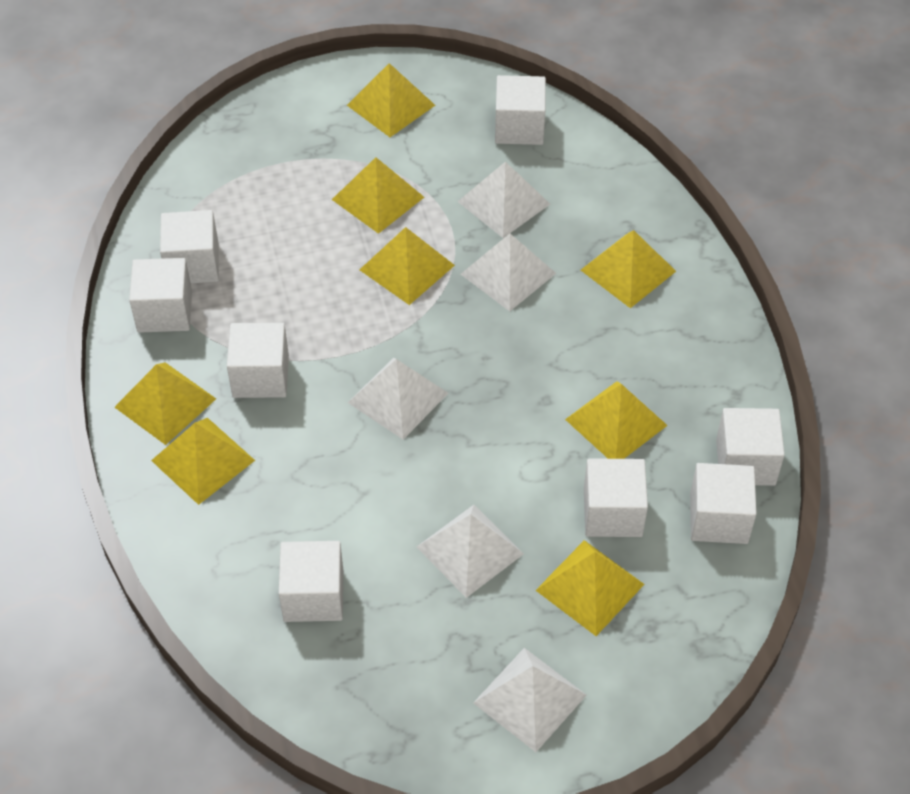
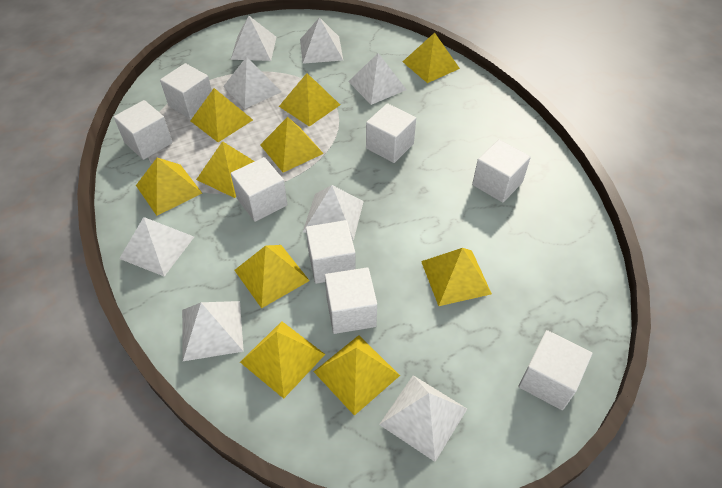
white pyramid: 5 -> 8
yellow pyramid: 8 -> 10

